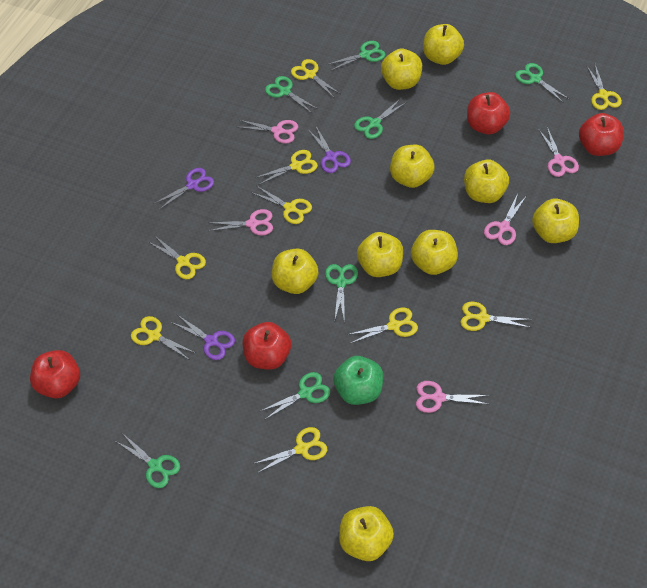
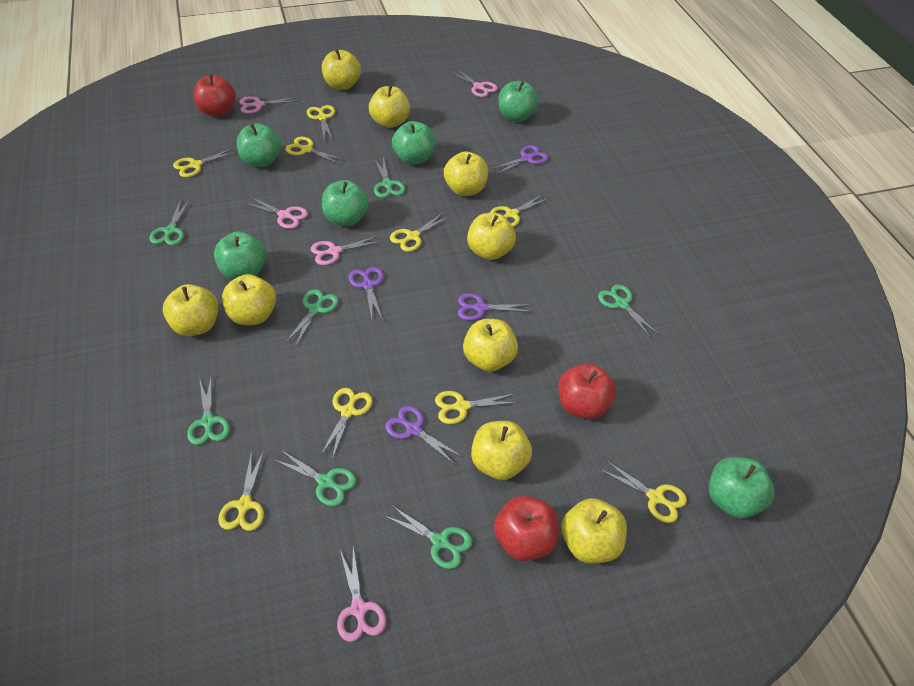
green apple: 1 -> 6
purple scissors: 3 -> 4
red apple: 4 -> 3

